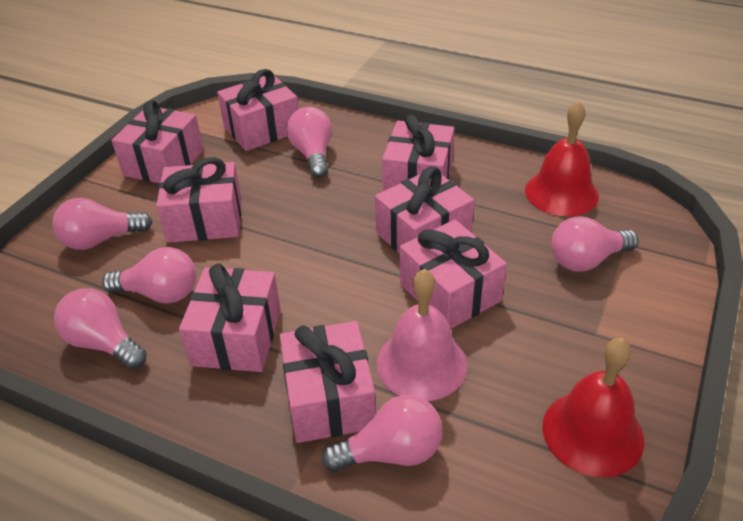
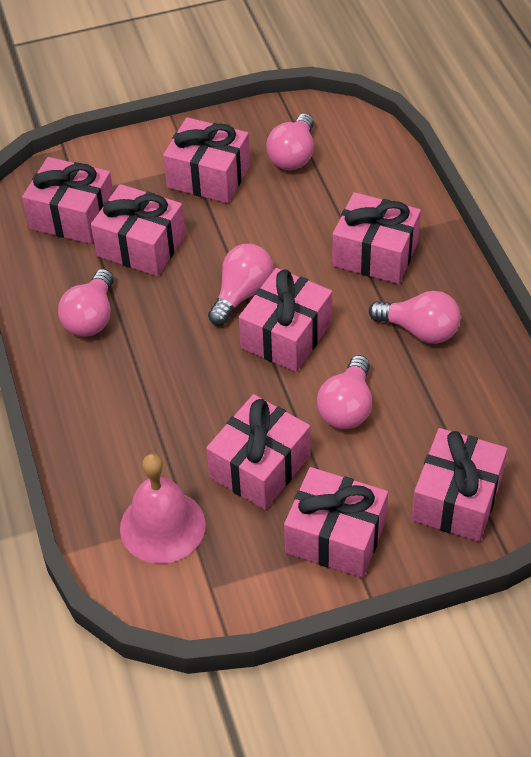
pink light bulb: 6 -> 5
red bell: 2 -> 0

